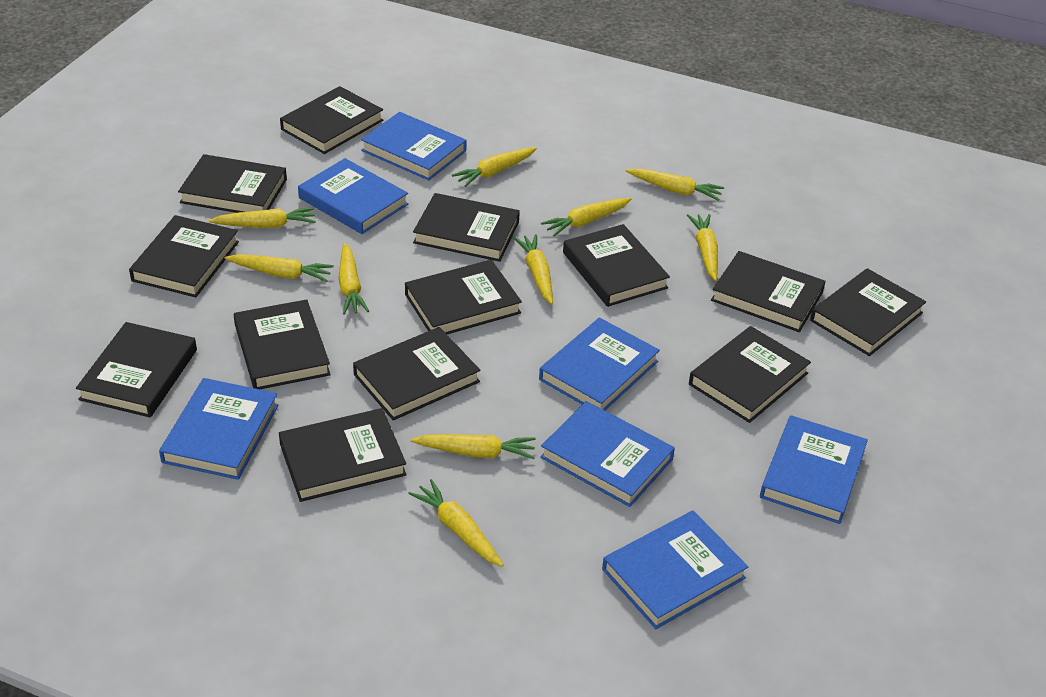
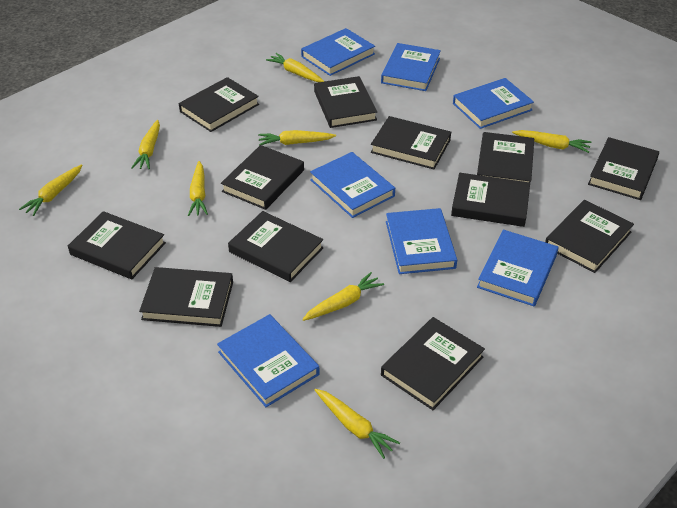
black book: 13 -> 12
yellow carrot: 10 -> 8

